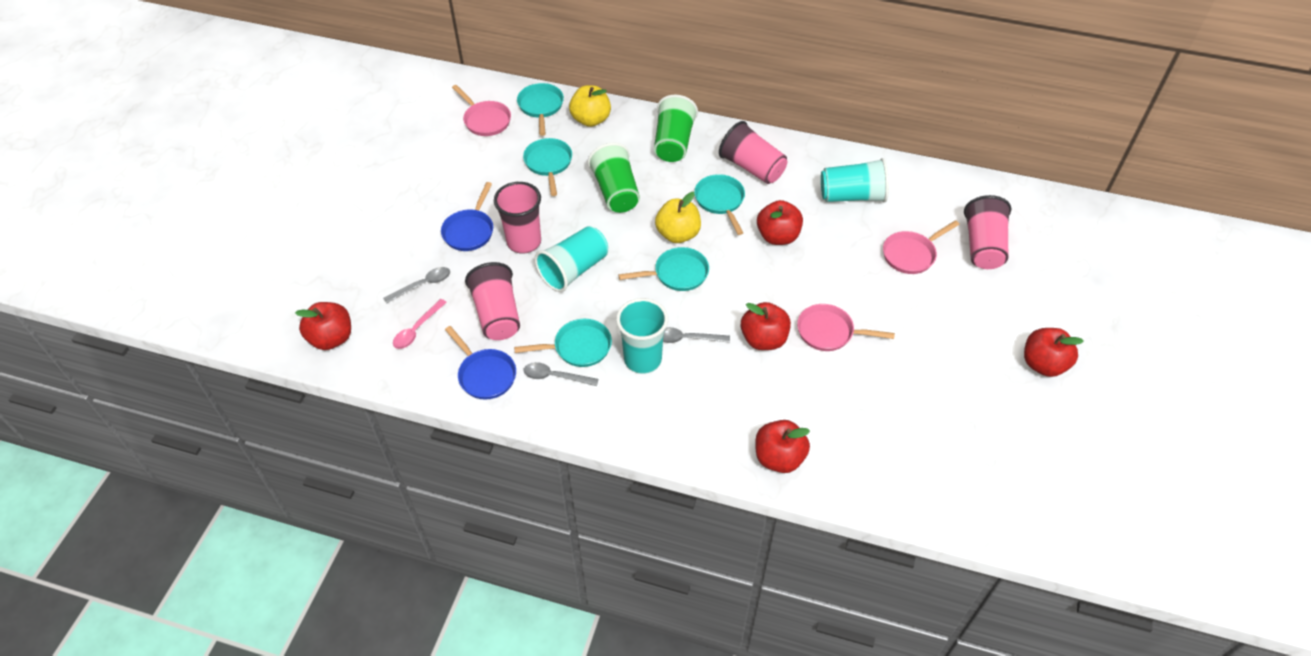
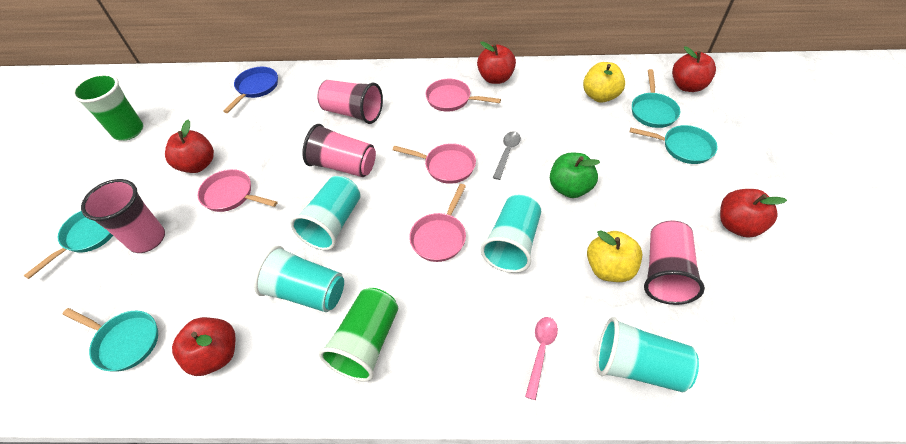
blue pan: 2 -> 1
green apple: 0 -> 1
grey spoon: 3 -> 1
pink pan: 3 -> 4
turquoise cup: 3 -> 4
turquoise pan: 5 -> 4

